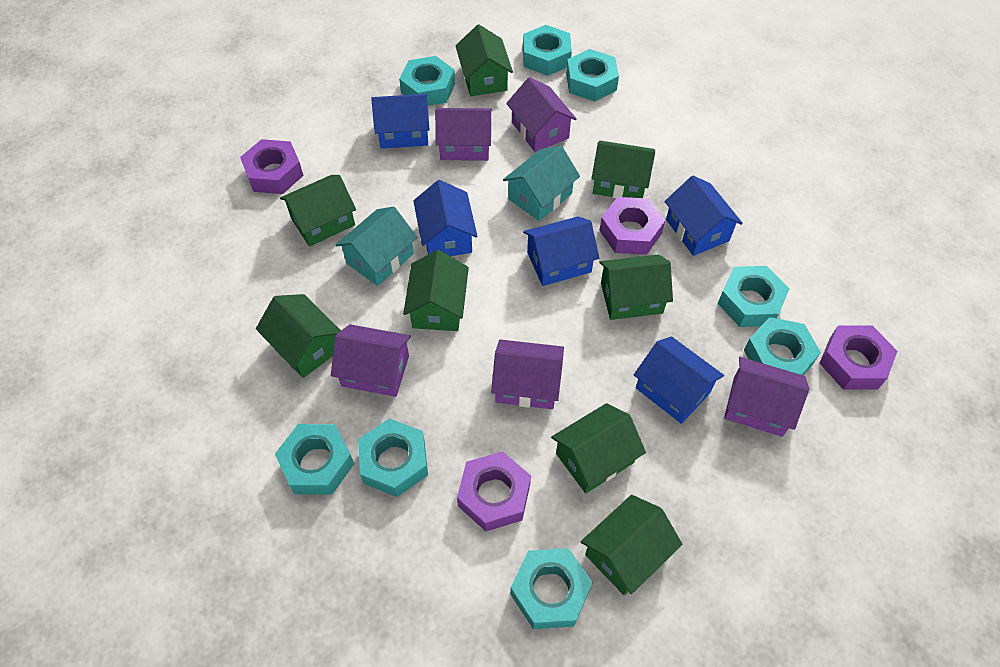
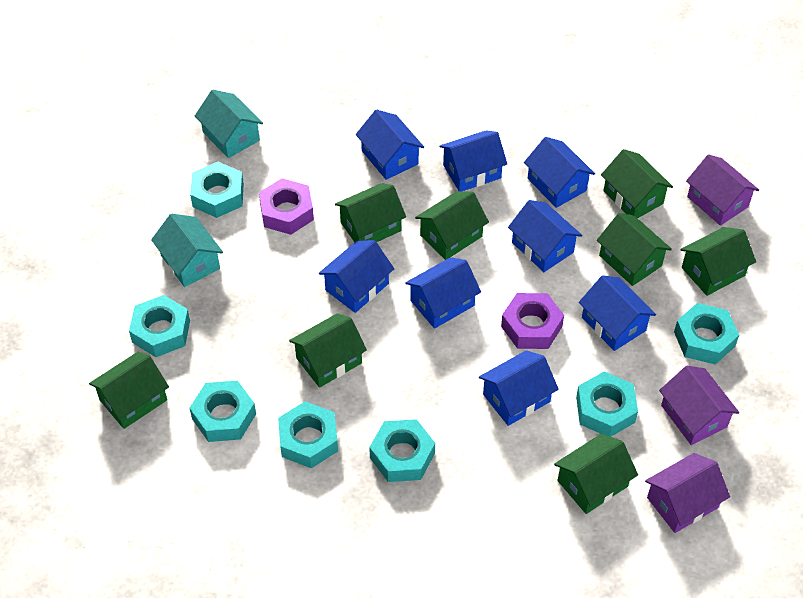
blue house: 5 -> 8
purple house: 5 -> 3
purple nut: 4 -> 2
turquoise nut: 8 -> 7

